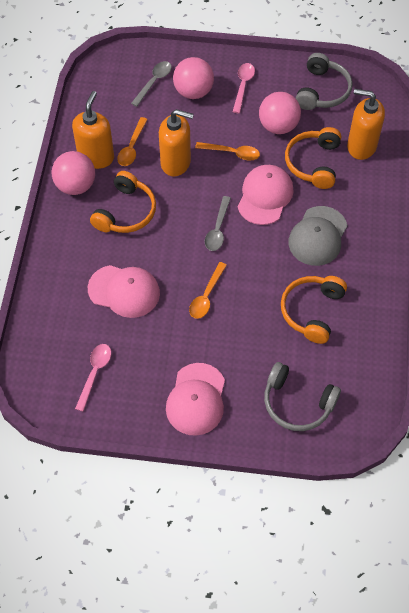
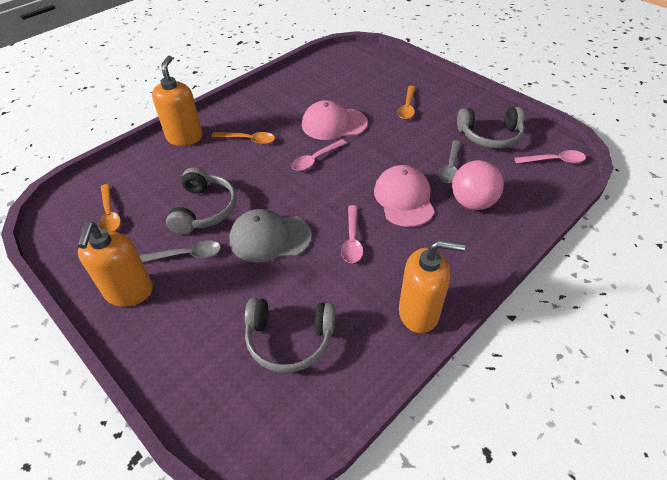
grey headphones: 2 -> 3
orange headphones: 3 -> 0
pink ball: 3 -> 1
pink cap: 3 -> 2
pink spoon: 2 -> 3

